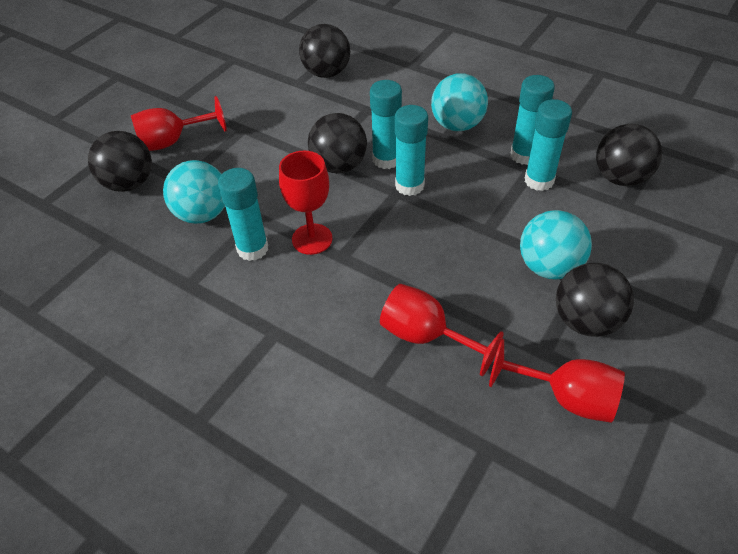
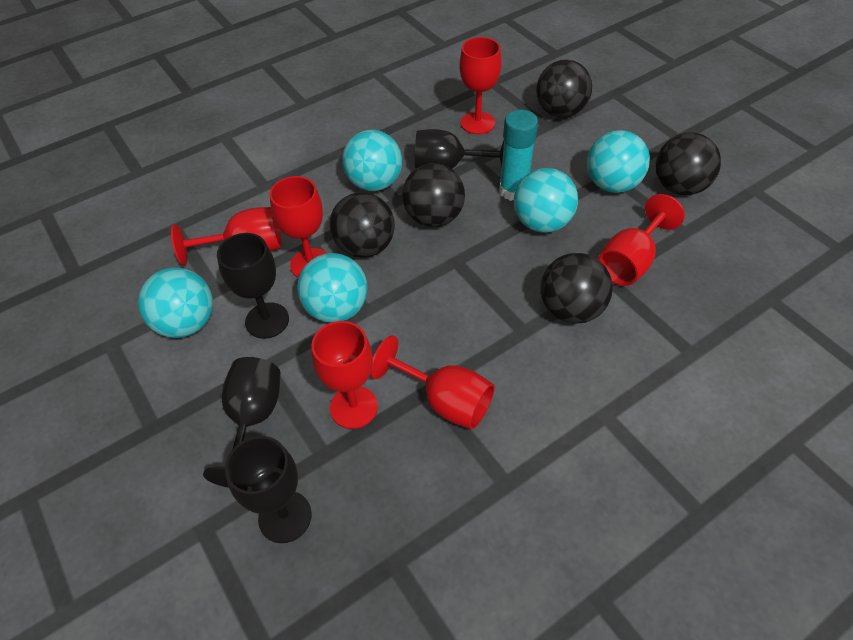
black goblet: 0 -> 4
red goblet: 4 -> 6
turquoise ball: 3 -> 5
turquoise glue stick: 5 -> 1

